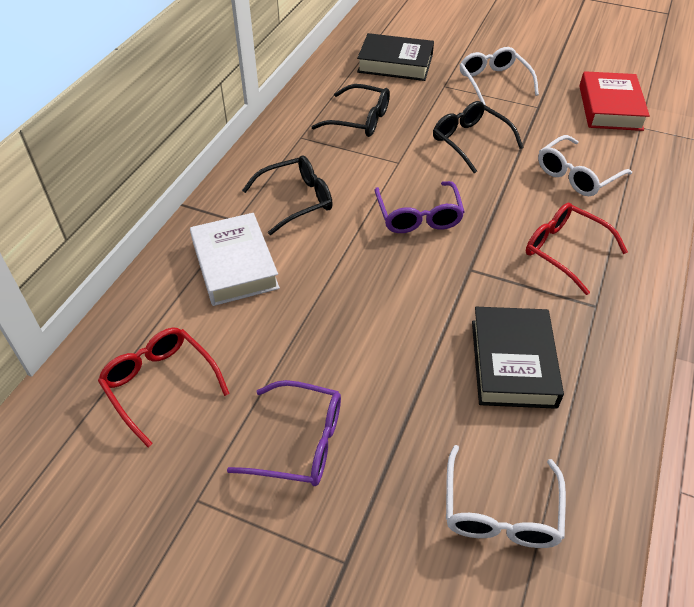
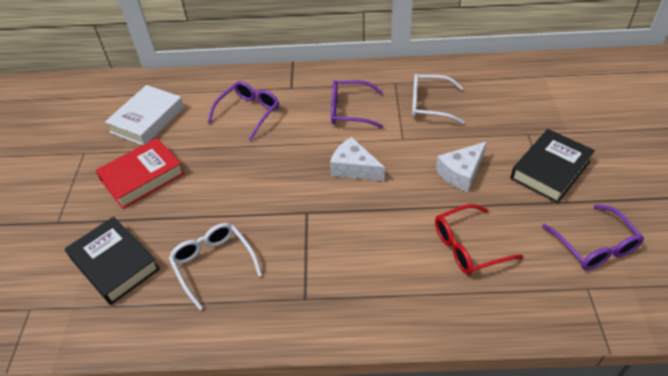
black glasses: 3 -> 0
purple glasses: 2 -> 3
red glasses: 2 -> 1
white cheese: 0 -> 2
white glasses: 3 -> 2

